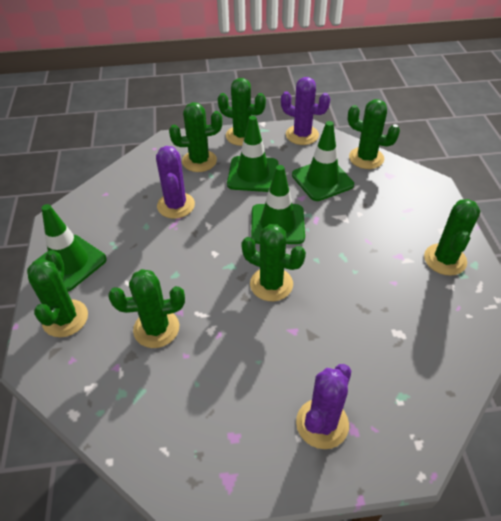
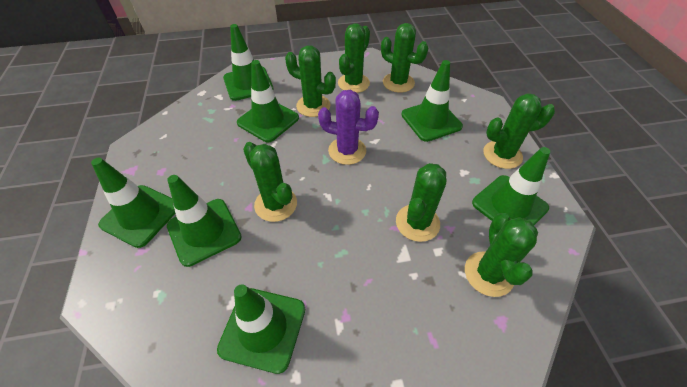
green traffic cone: 4 -> 7
purple cactus: 3 -> 1

